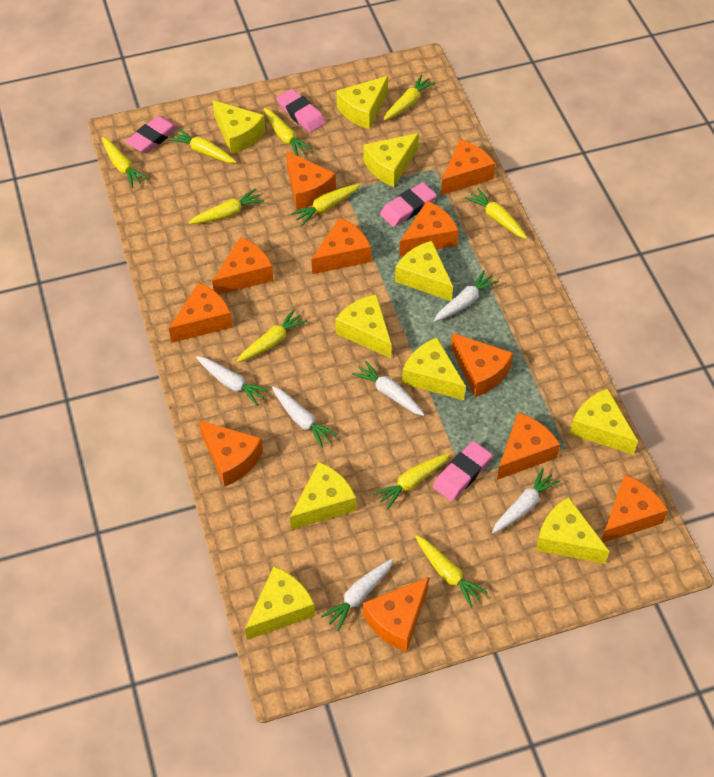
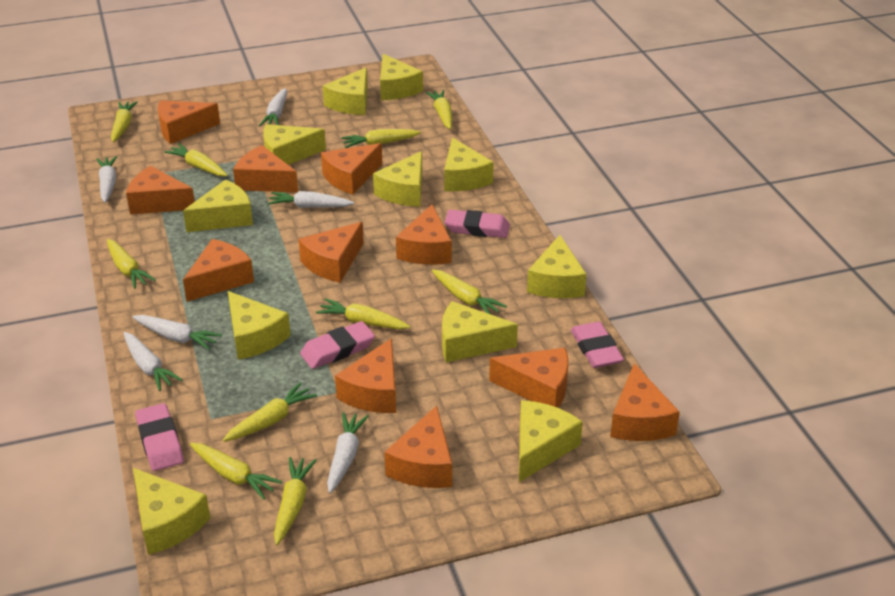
yellow cheese: 10 -> 11

